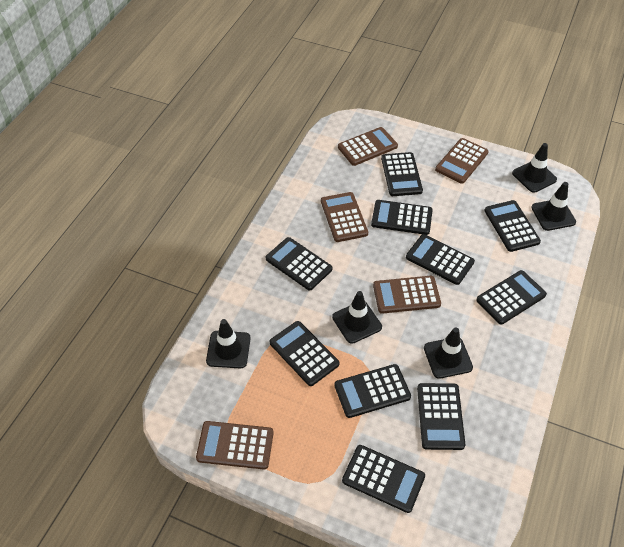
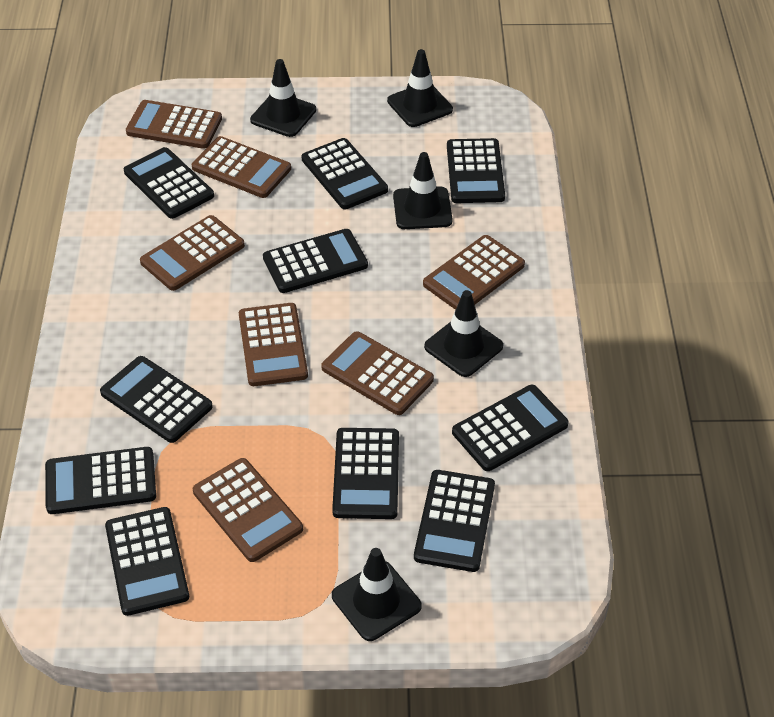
brown calculator: 5 -> 7

